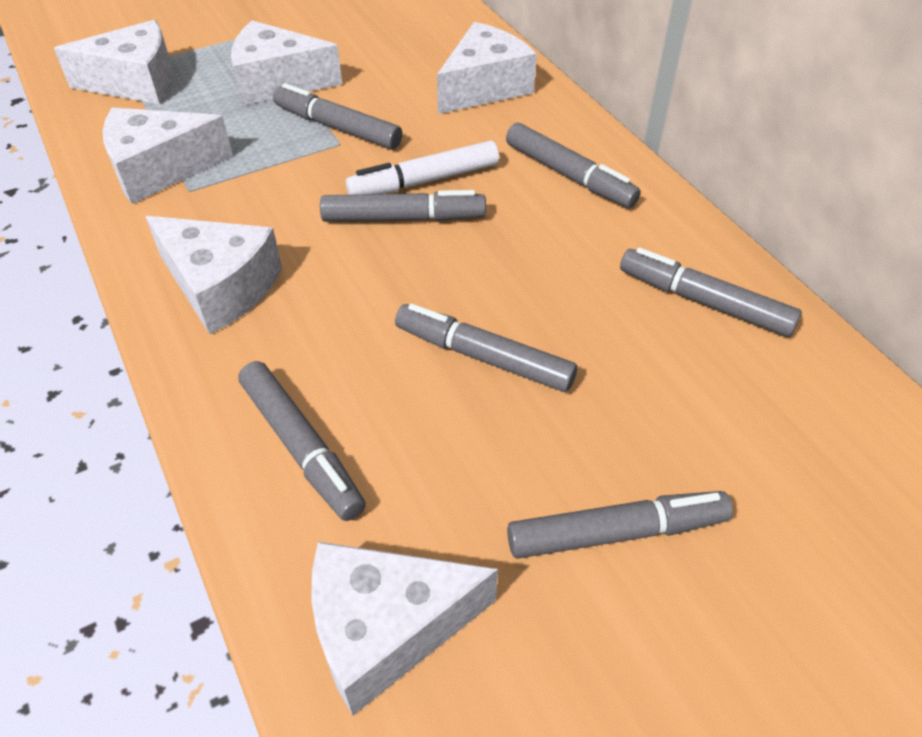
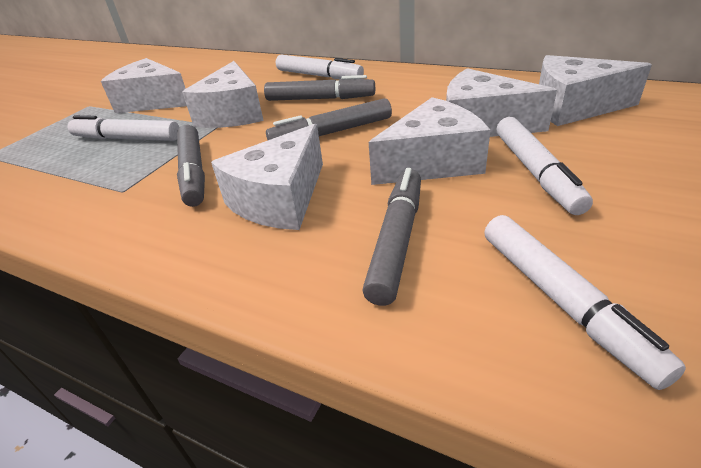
grey marker: 7 -> 4
white marker: 1 -> 4

